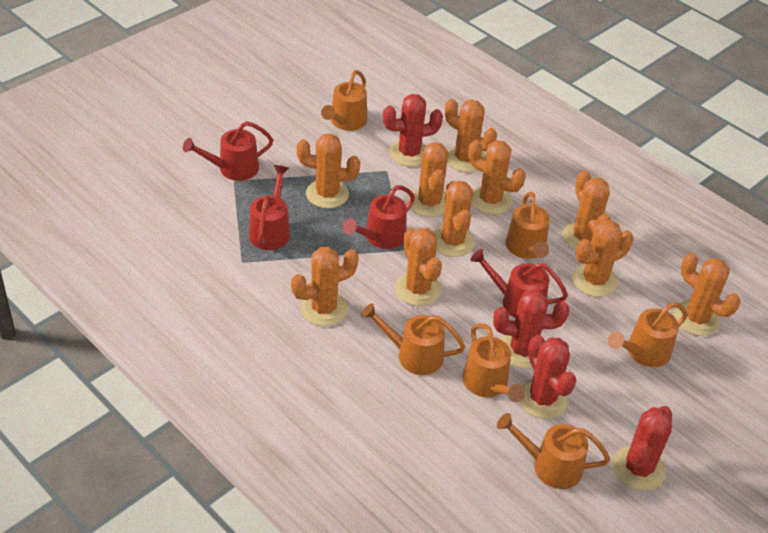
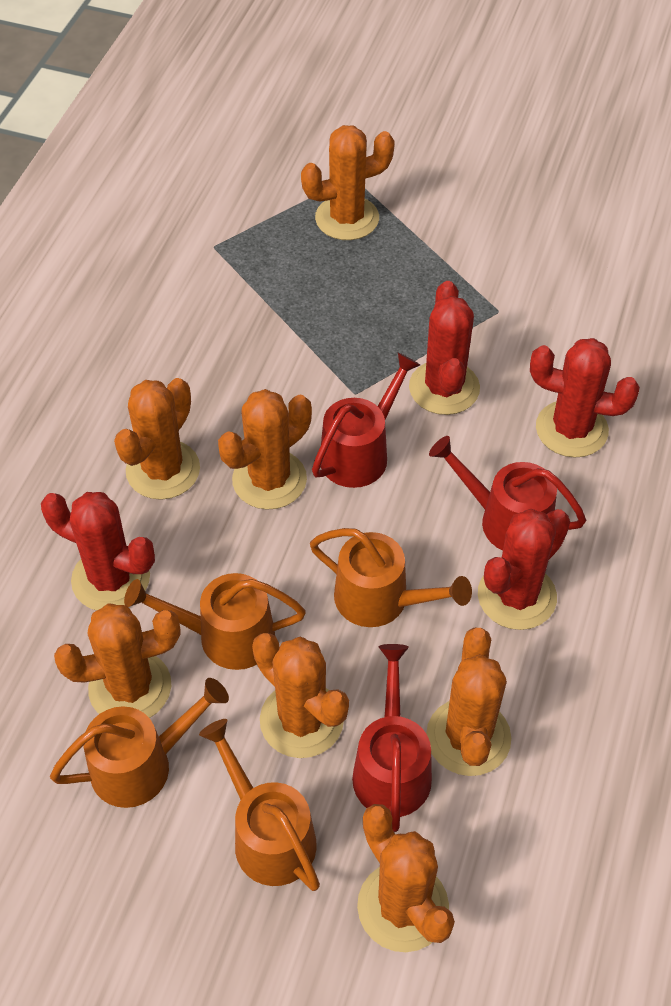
orange cactus: 10 -> 7
orange watering can: 6 -> 4
red watering can: 4 -> 3

